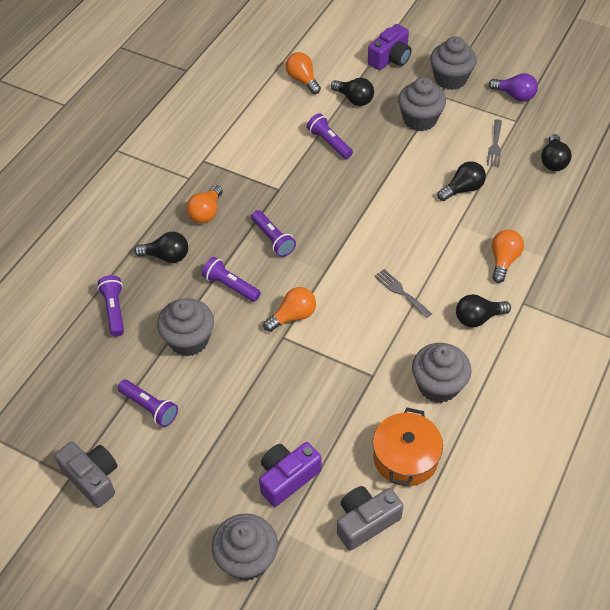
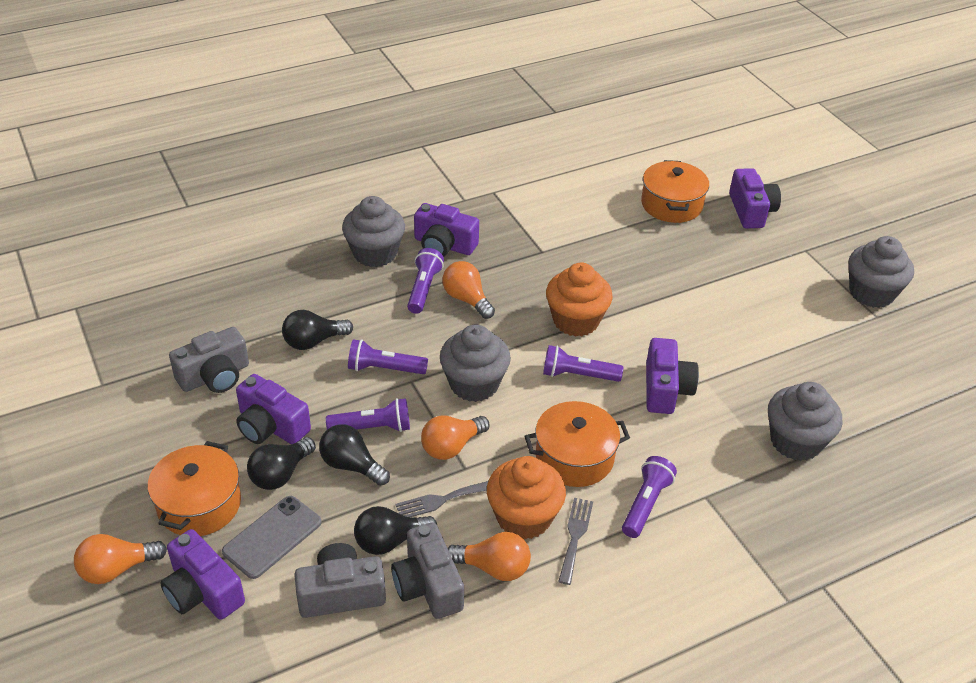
black light bulb: 5 -> 4
grey camera: 2 -> 3
grey cupcake: 5 -> 4
grey phone: 0 -> 1
orange cupcake: 0 -> 2
orange pot: 1 -> 3
purple camera: 2 -> 5
purple light bulb: 1 -> 0

